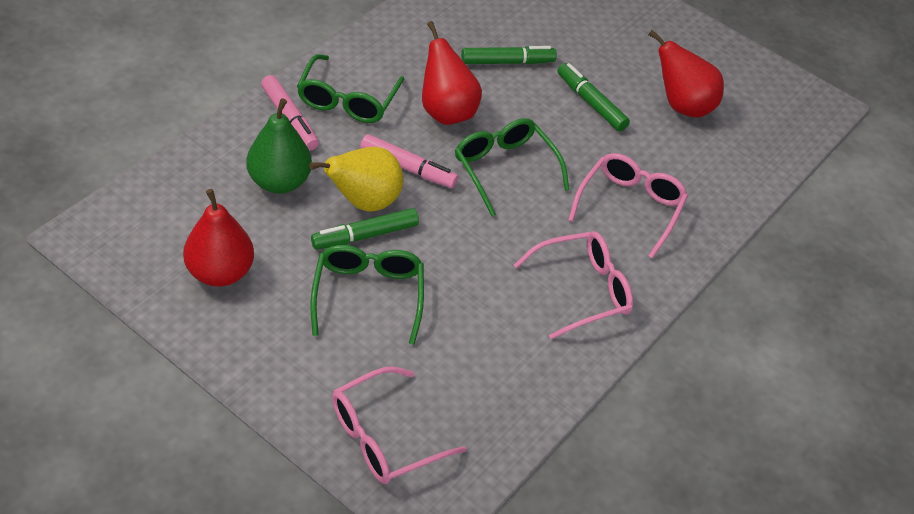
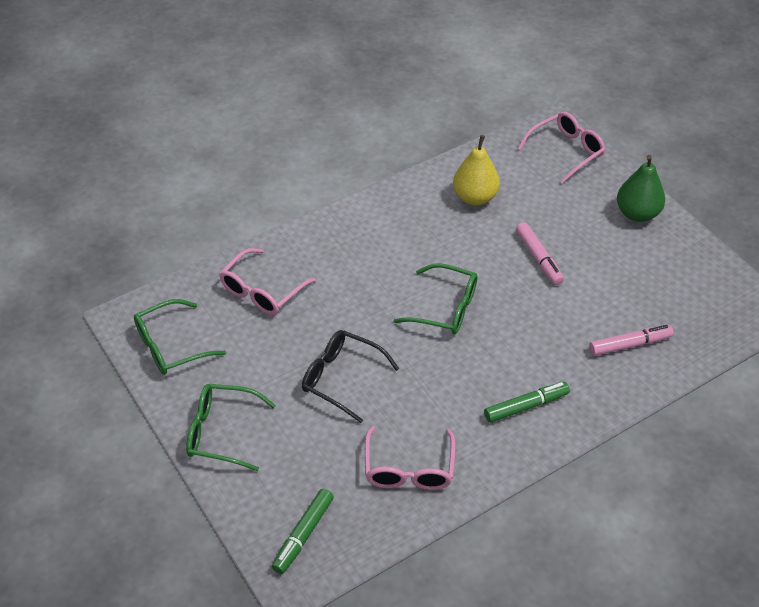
black glasses: 0 -> 1
green marker: 3 -> 2
red pear: 3 -> 0

